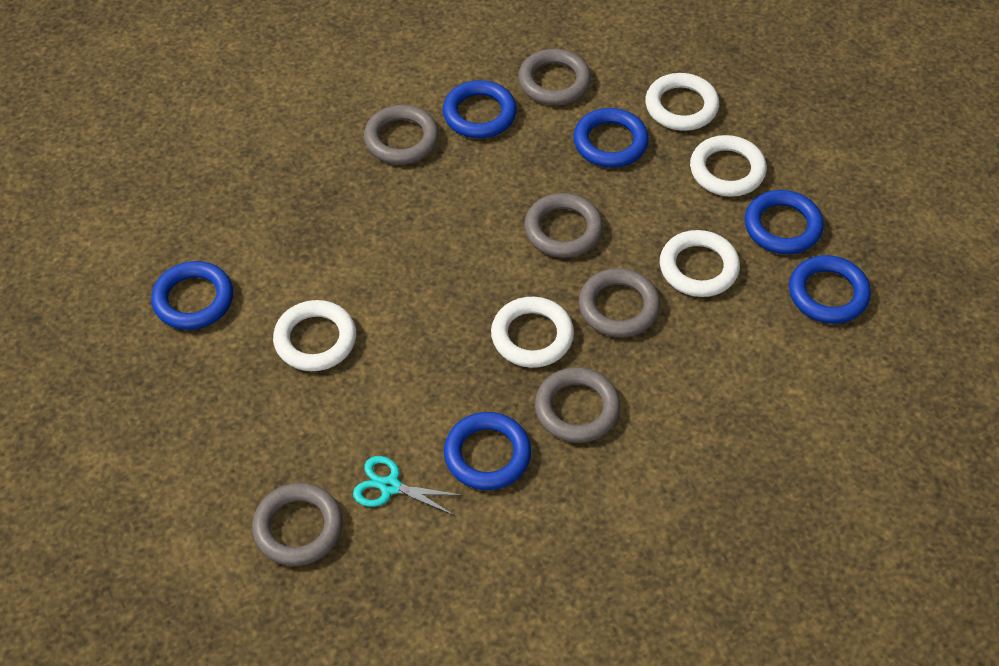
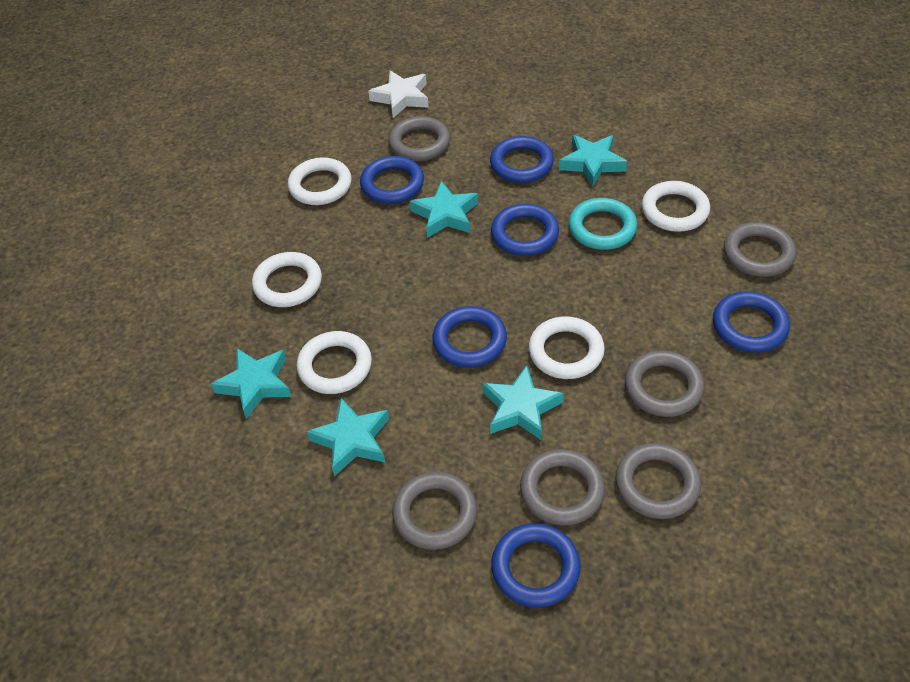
turquoise ring: 0 -> 1
turquoise scissors: 1 -> 0
turquoise star: 0 -> 5
white star: 0 -> 1

